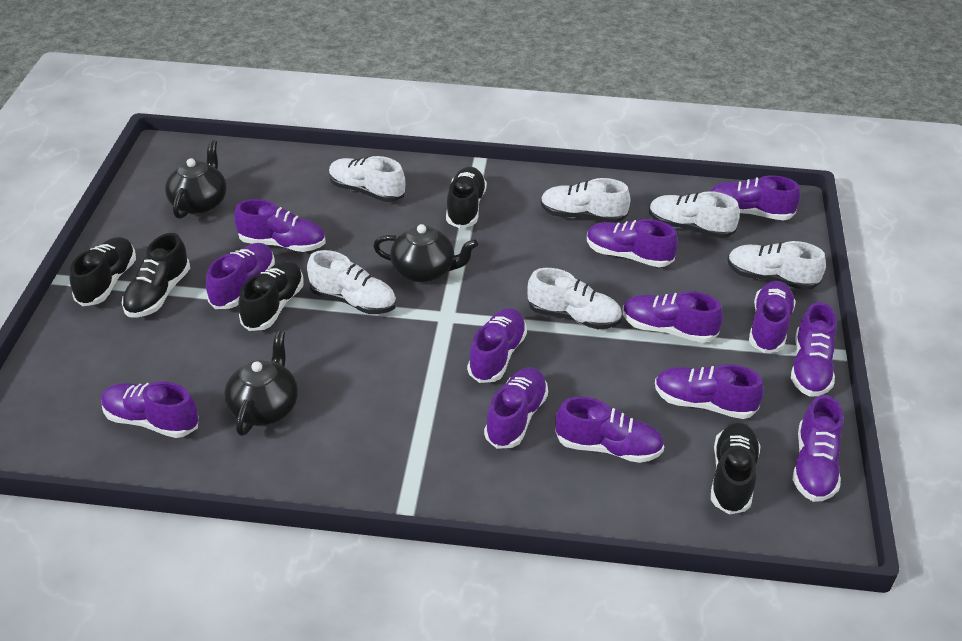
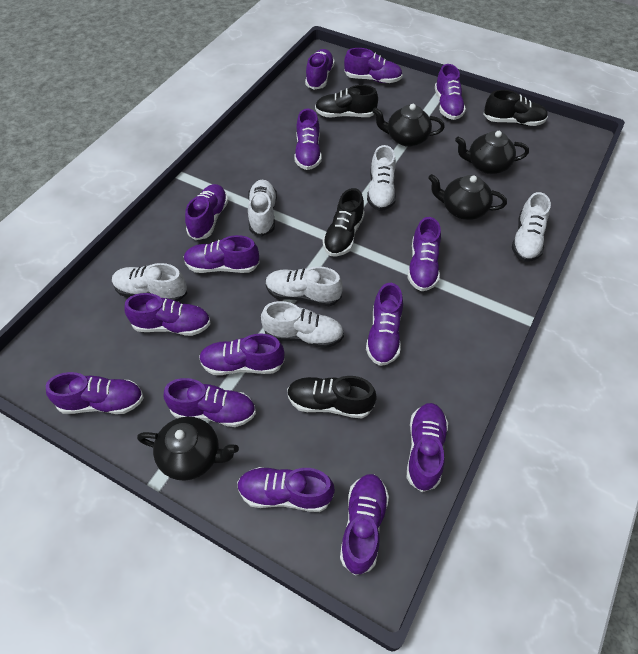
black shoe: 5 -> 4
black teapot: 3 -> 4
purple shoe: 13 -> 15

